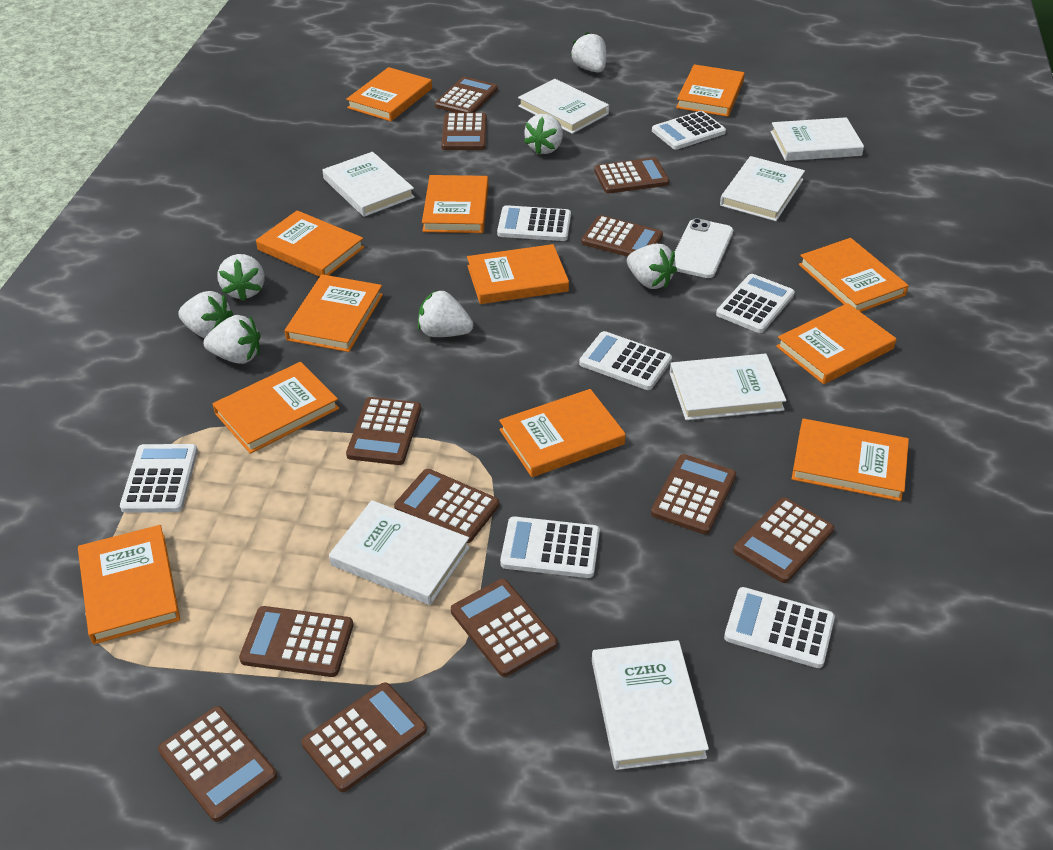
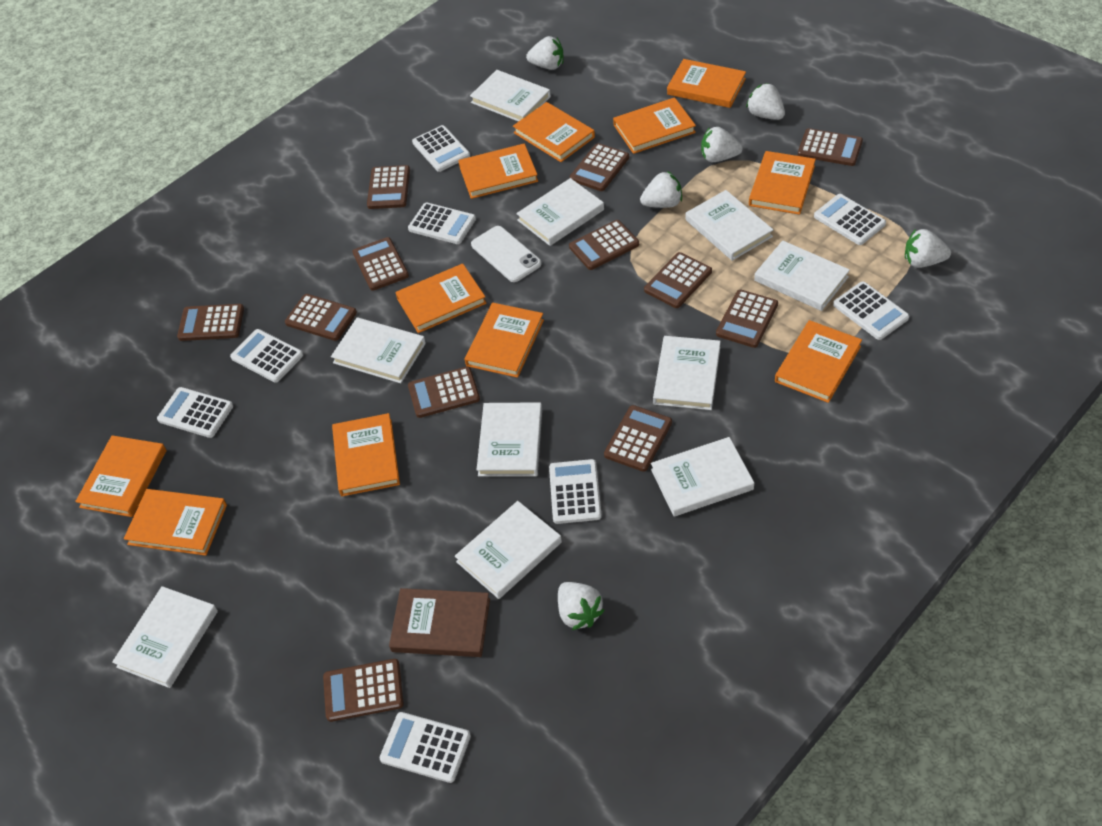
brown book: 0 -> 1
orange book: 12 -> 11
white book: 7 -> 10
white calculator: 7 -> 8
white strawberry: 7 -> 6

